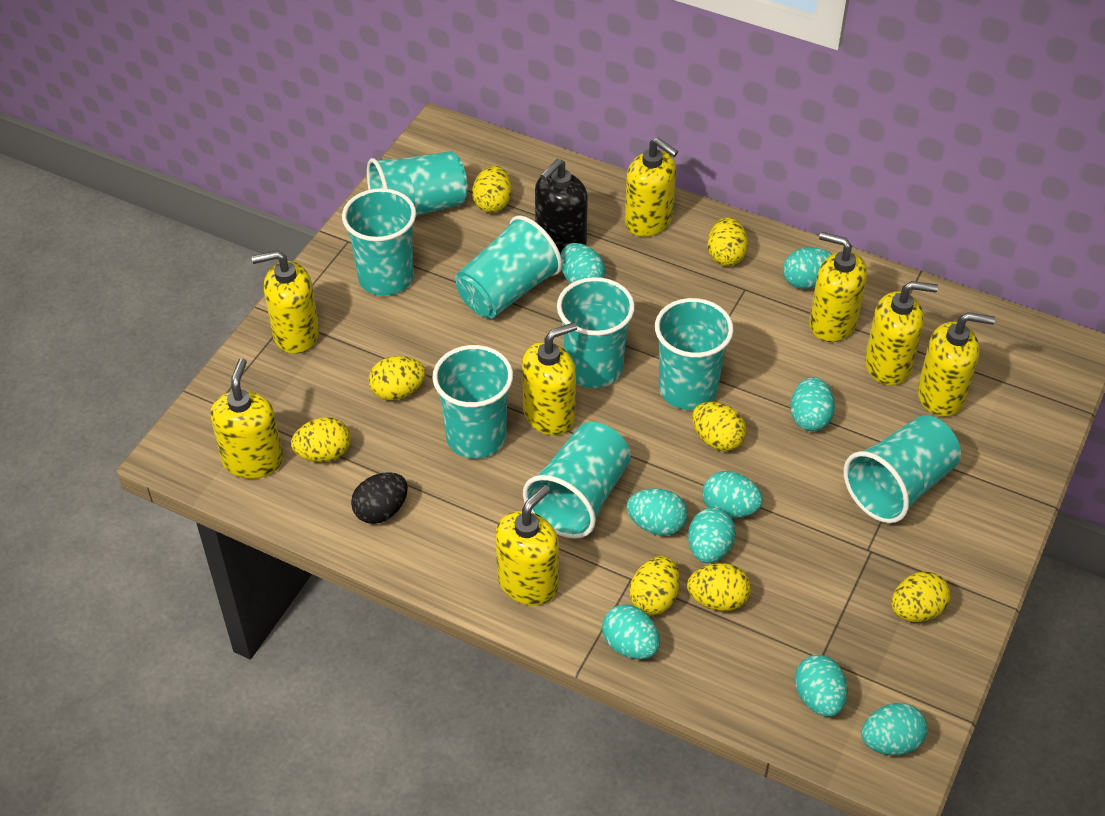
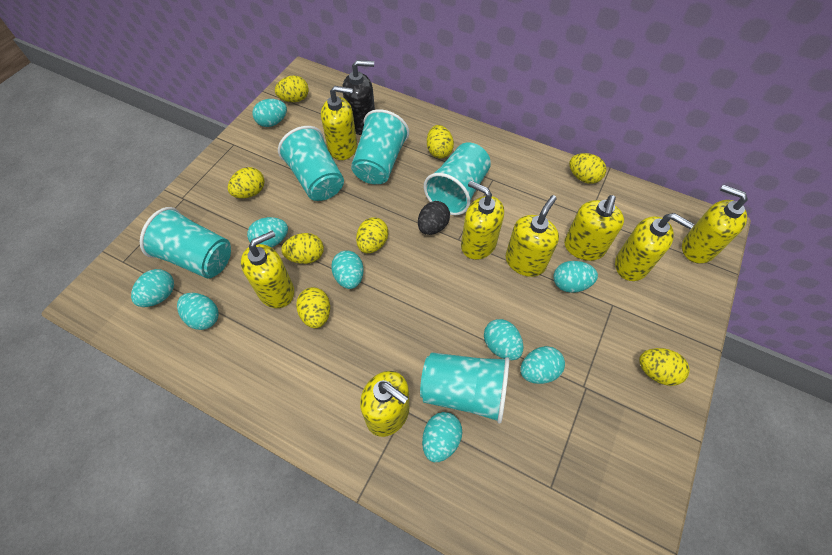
turquoise cup: 8 -> 5

